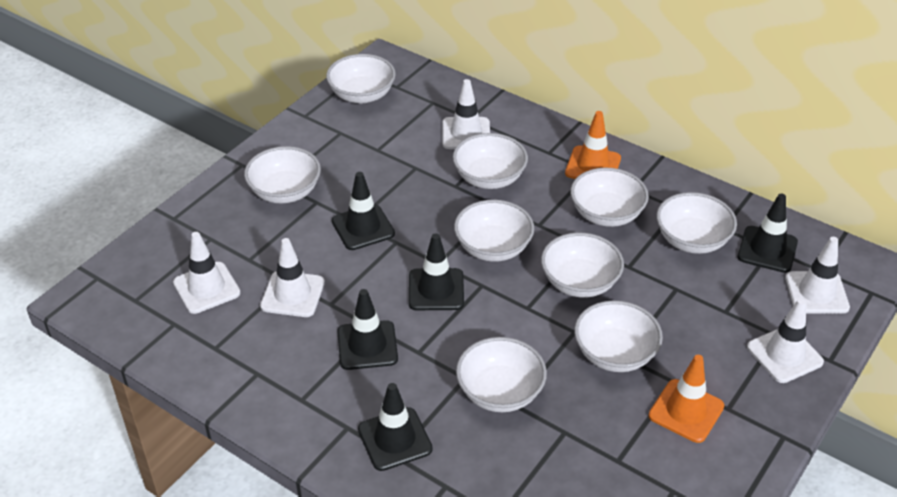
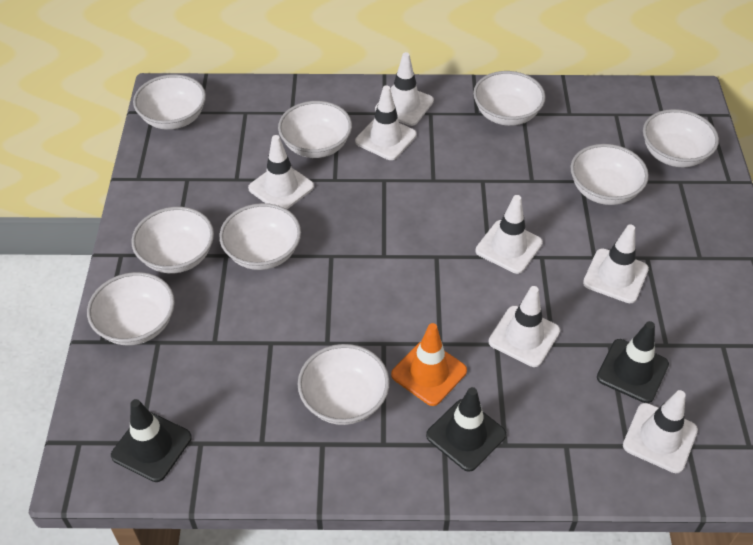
black traffic cone: 5 -> 3
orange traffic cone: 2 -> 1
white traffic cone: 5 -> 7

